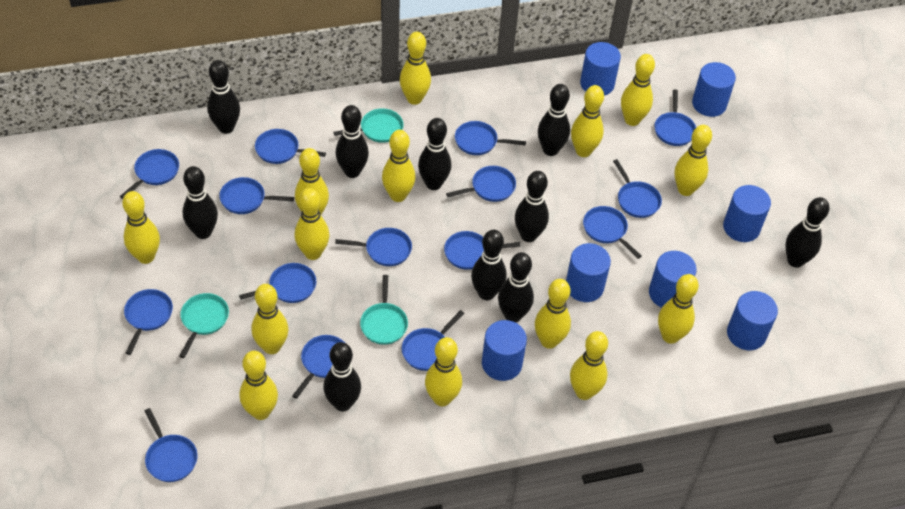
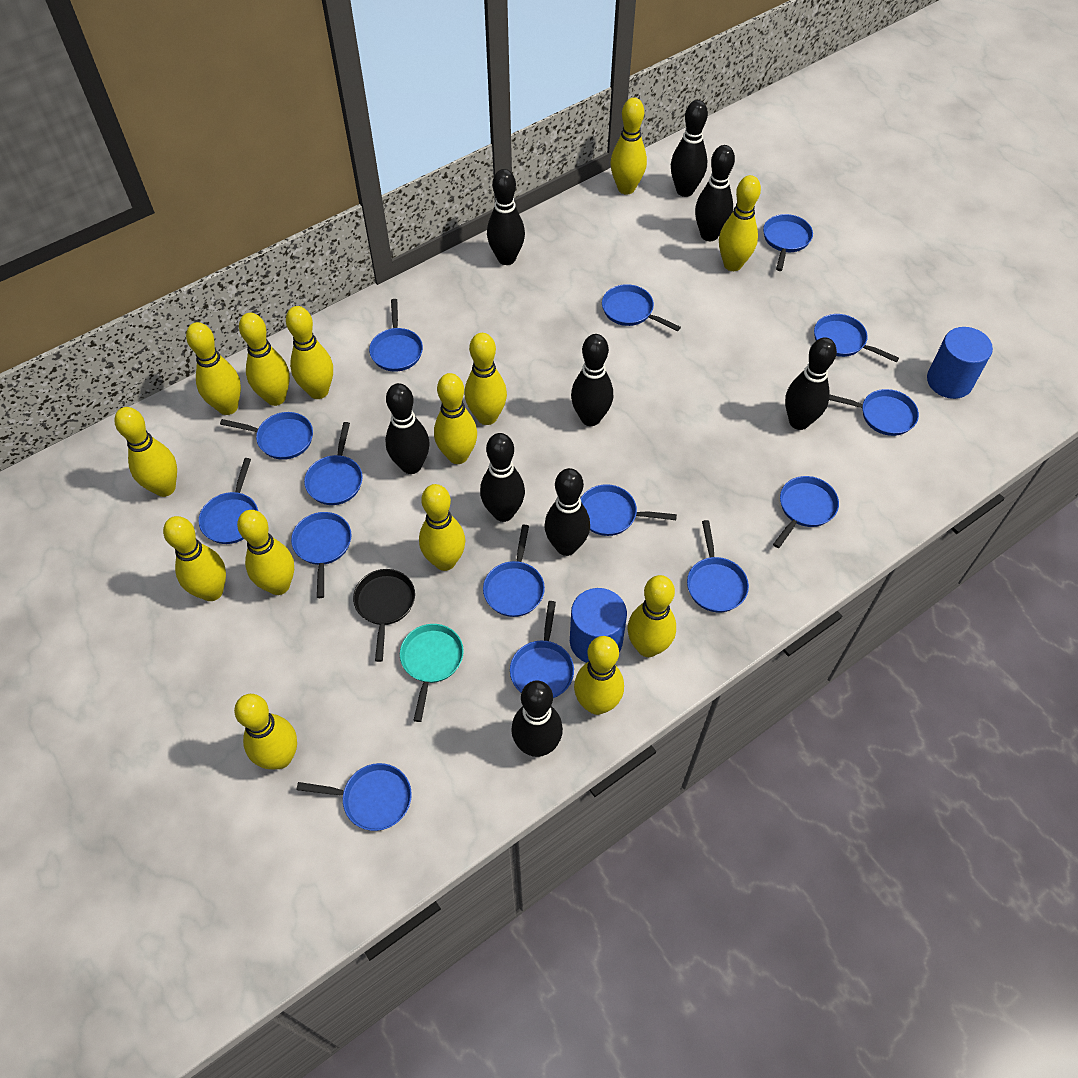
black bowling pin: 10 -> 9
black pan: 0 -> 1
blue cylinder: 7 -> 2
turquoise pan: 3 -> 1

